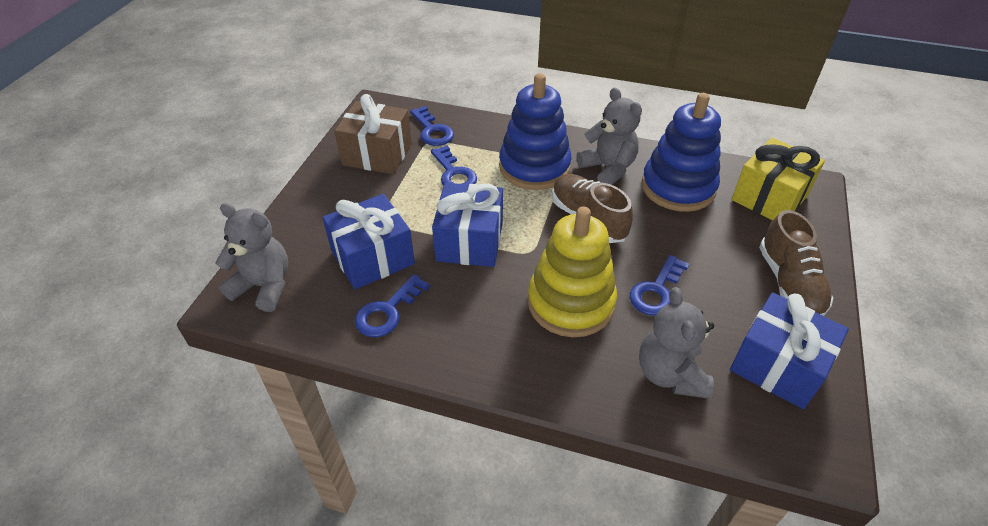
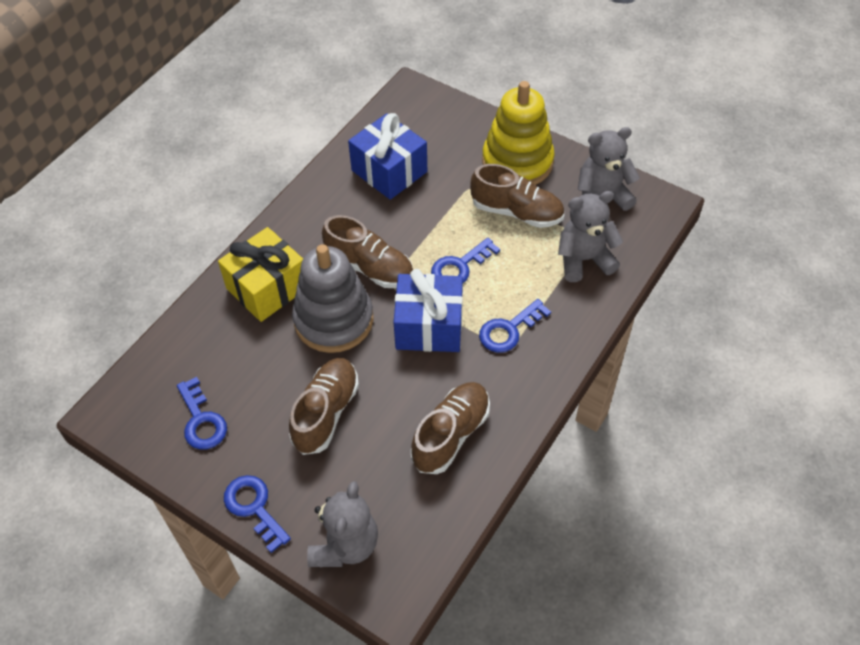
blue gift: 3 -> 2
blue stacking toy: 2 -> 0
brown gift: 1 -> 0
brown shoe: 2 -> 4
grey stacking toy: 0 -> 1

